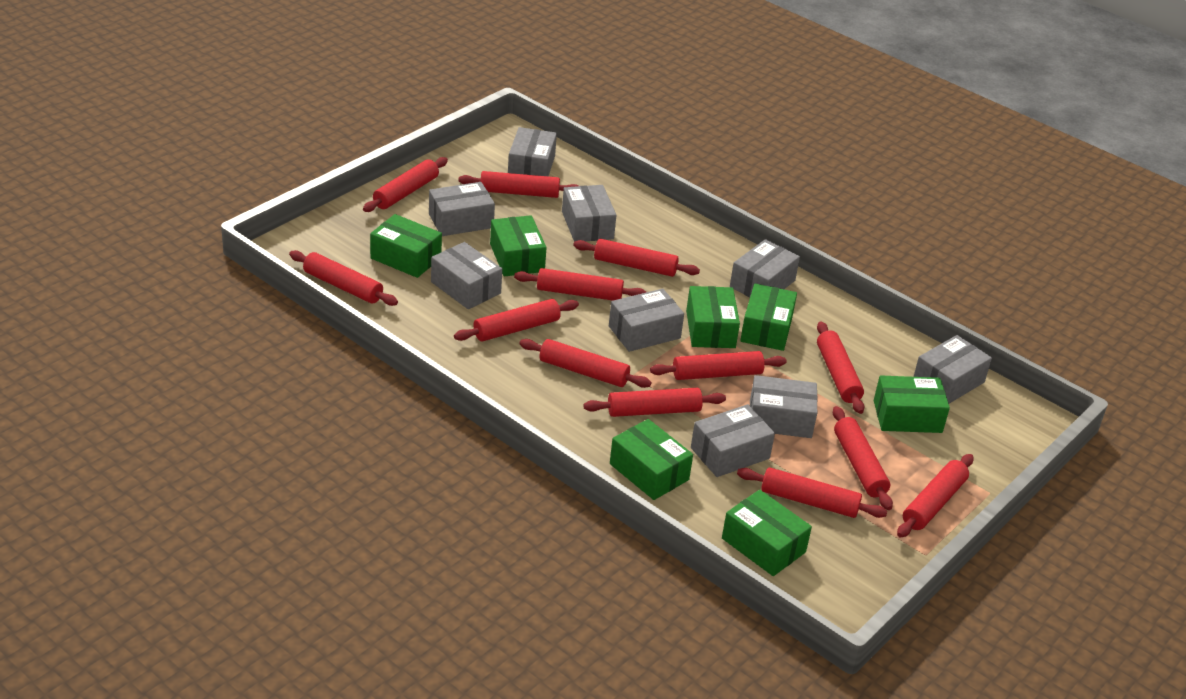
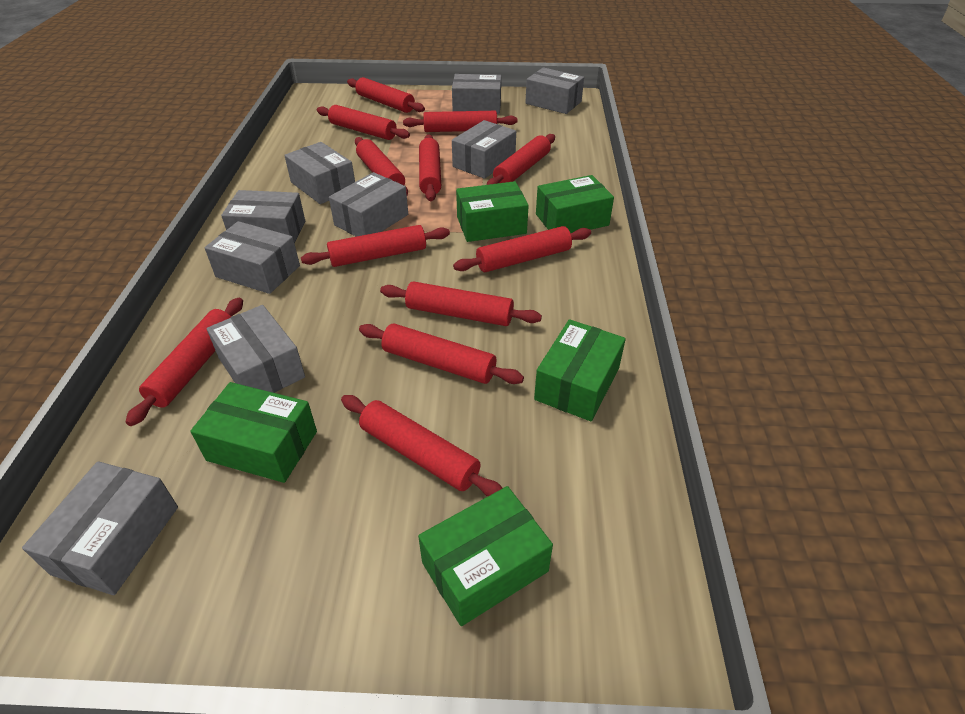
green box: 7 -> 5
red rolling pin: 13 -> 12

